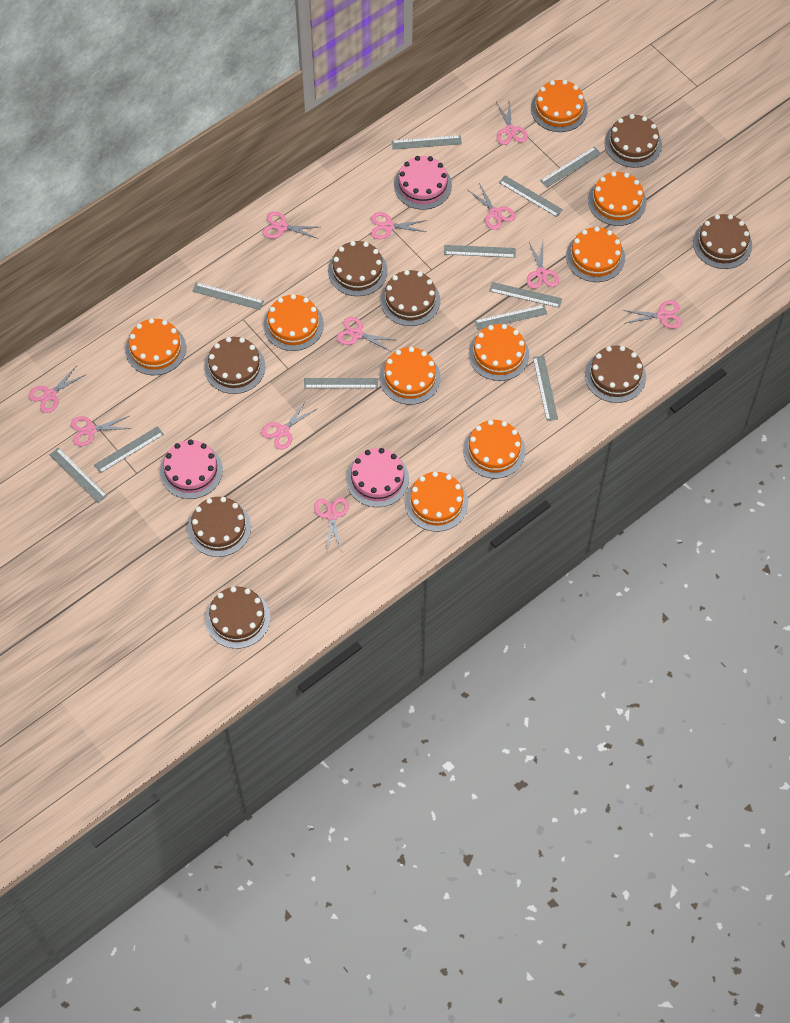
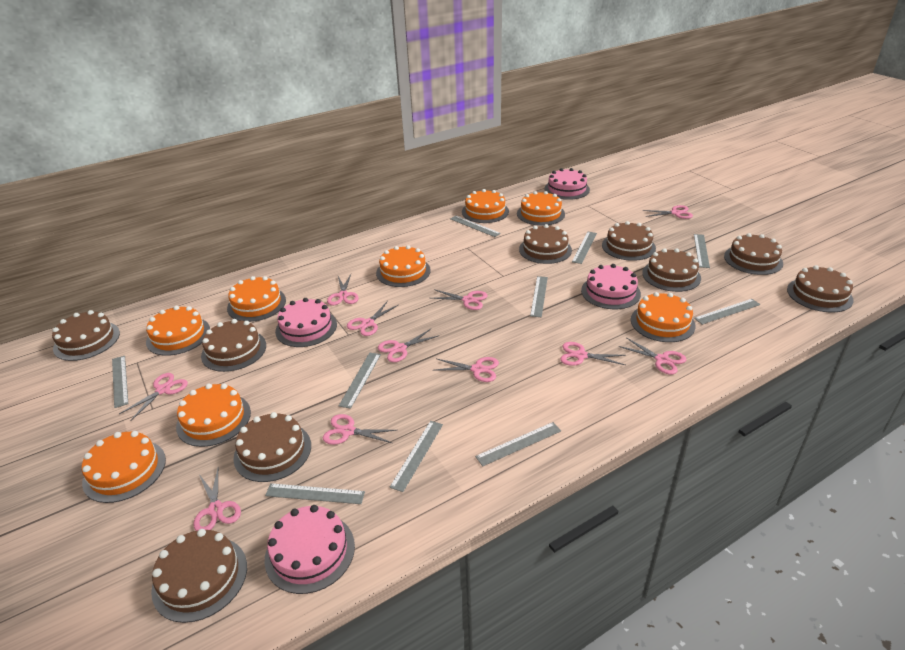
brown cake: 8 -> 9
grey ruler: 11 -> 10
orange cake: 9 -> 8
pink cake: 3 -> 4

